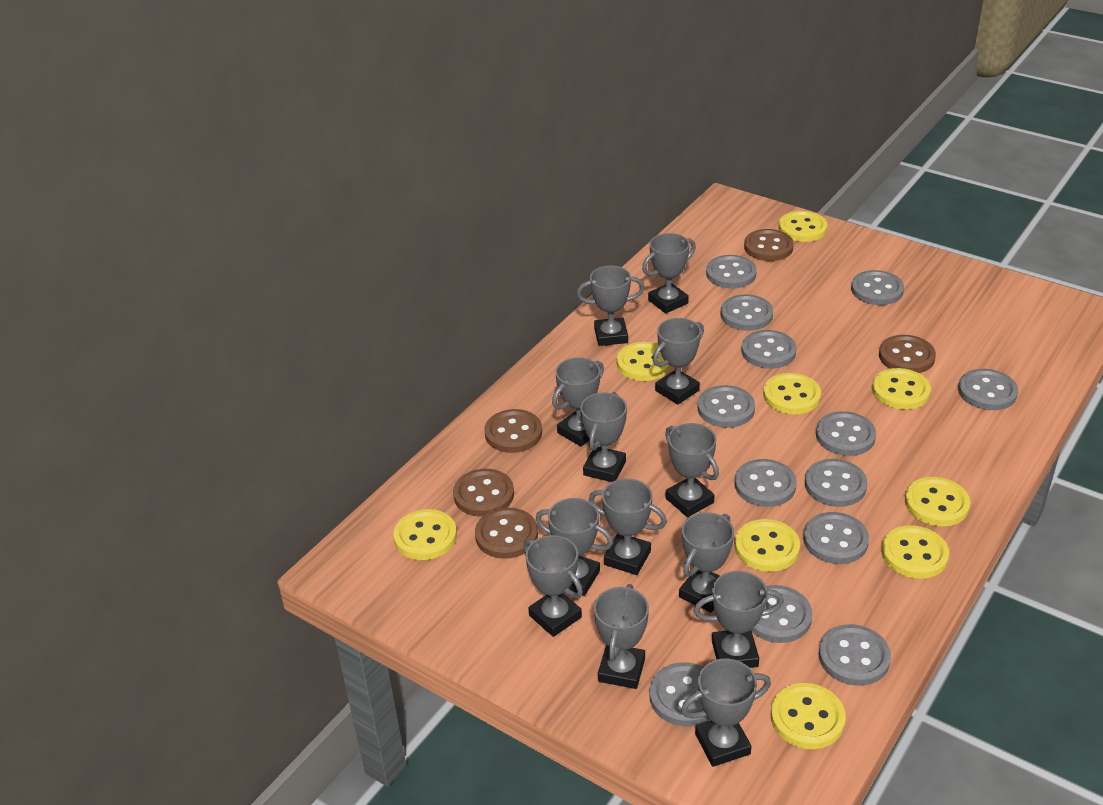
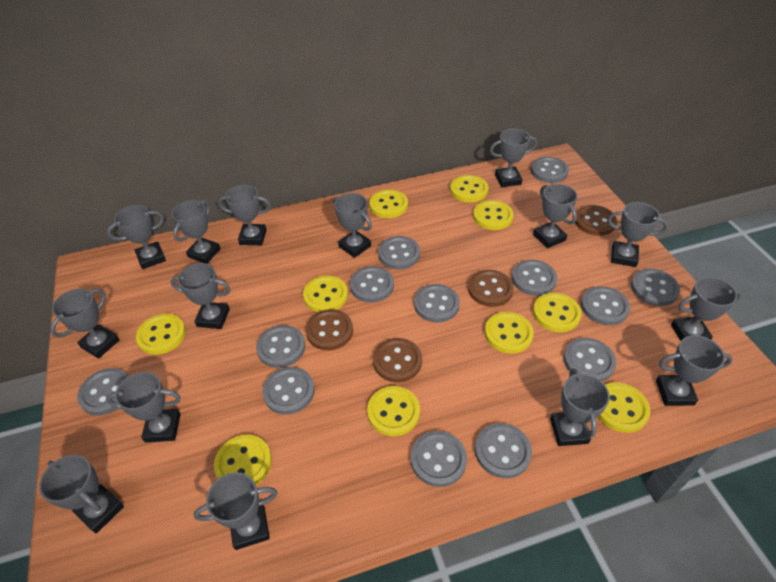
brown button: 5 -> 4
grey trophy: 13 -> 15
yellow button: 9 -> 10

